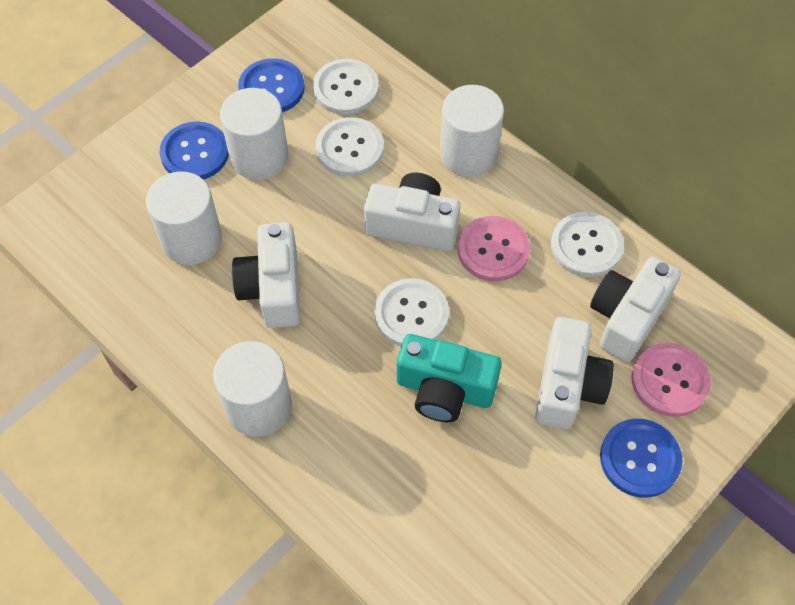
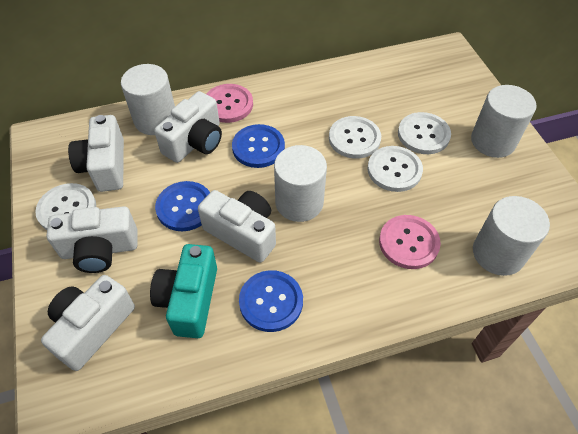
white camera: 4 -> 5

